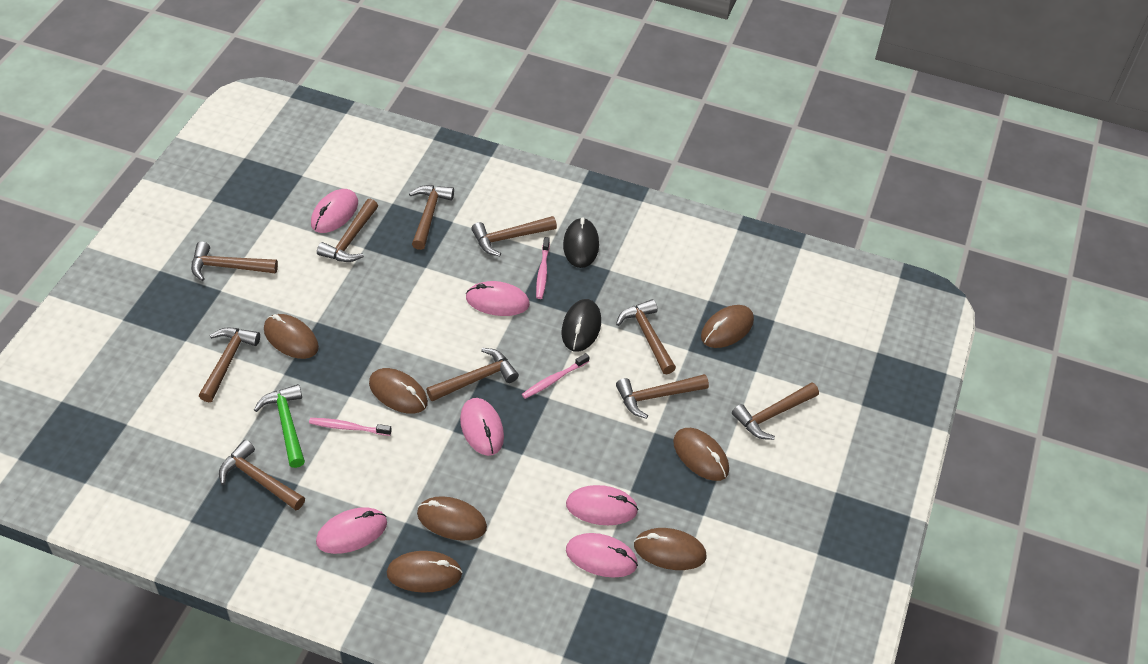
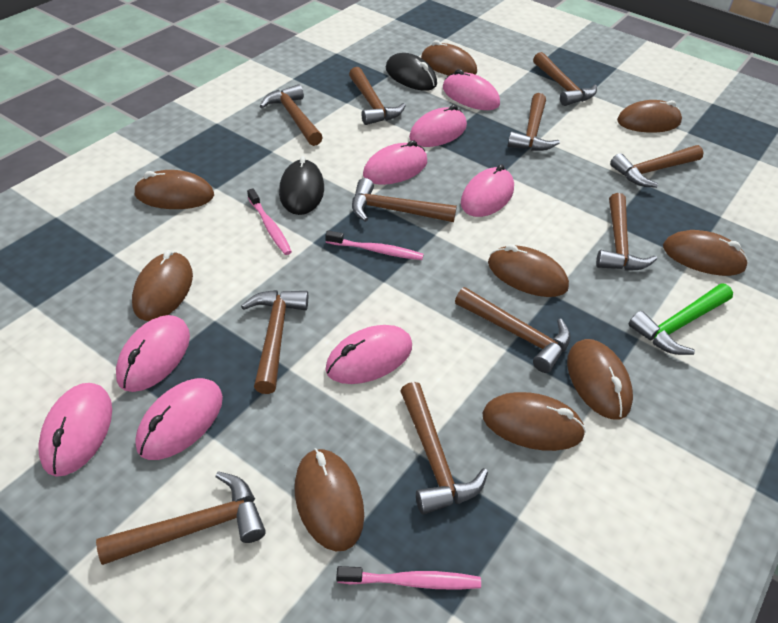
brown hammer: 10 -> 11
brown mouse: 7 -> 9
pink mouse: 6 -> 8

